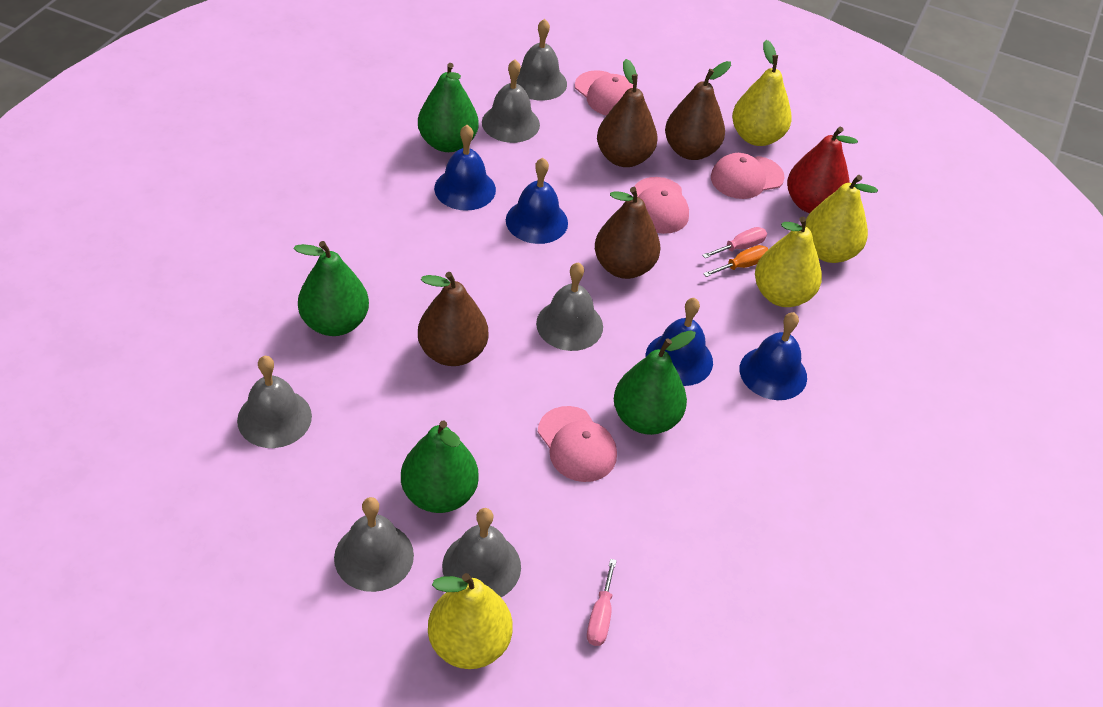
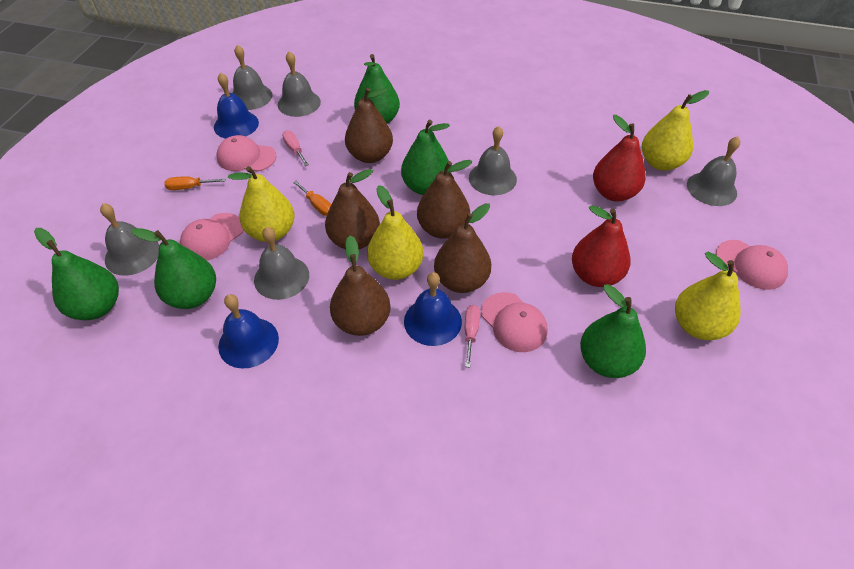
blue bell: 4 -> 3
brown pear: 4 -> 5
green pear: 4 -> 5
orange screwdriver: 1 -> 2
red pear: 1 -> 2

